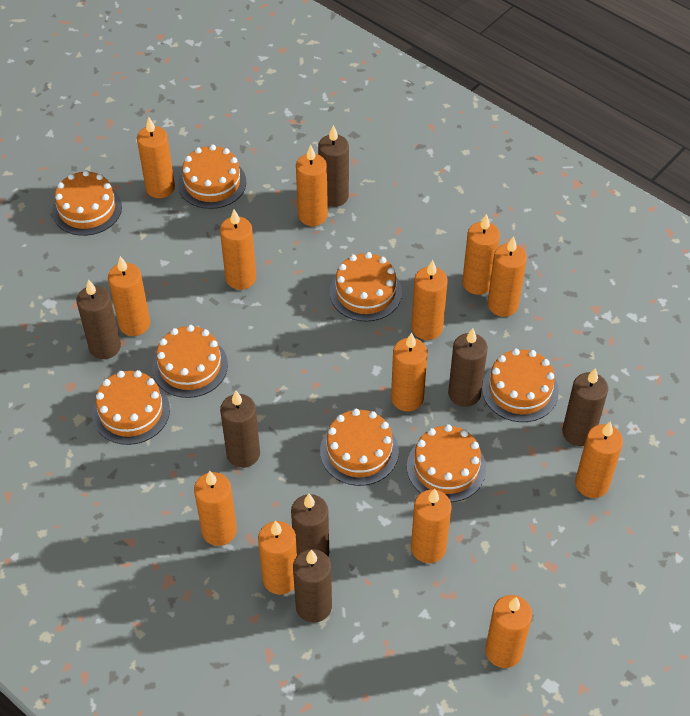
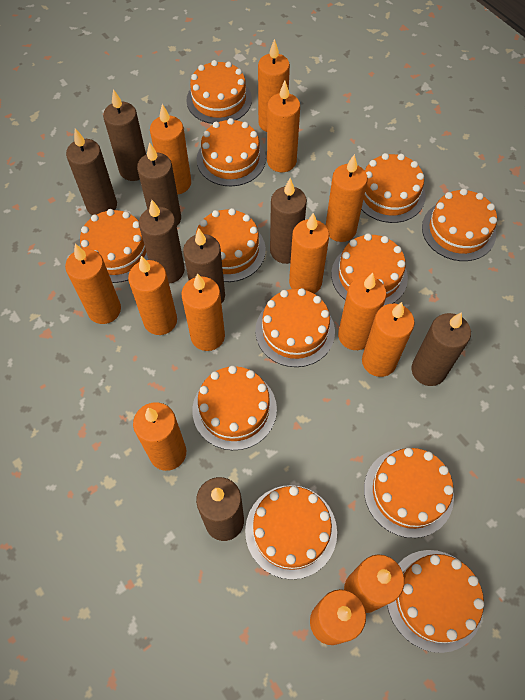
brown candle: 7 -> 8
orange cake: 8 -> 12

